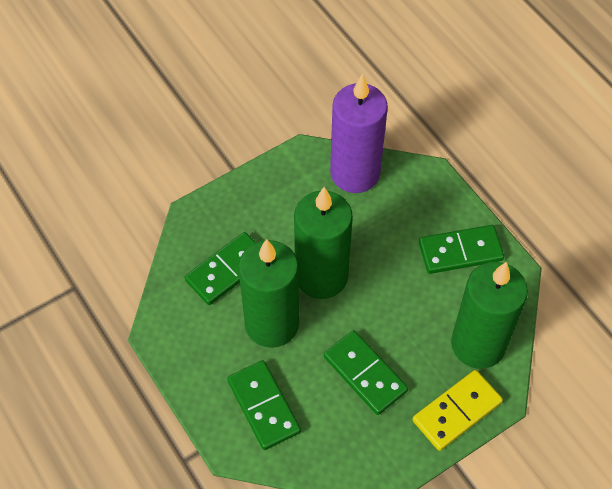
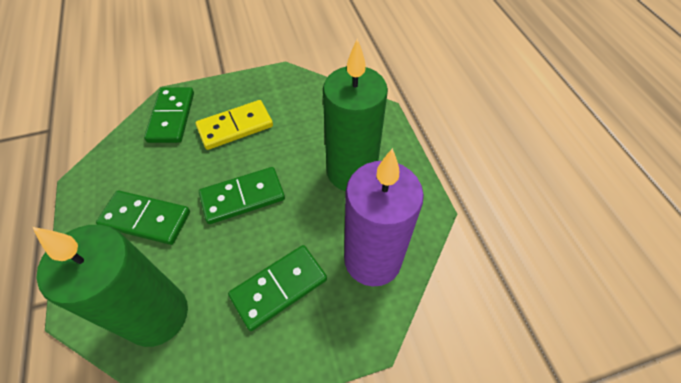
green candle: 3 -> 2

